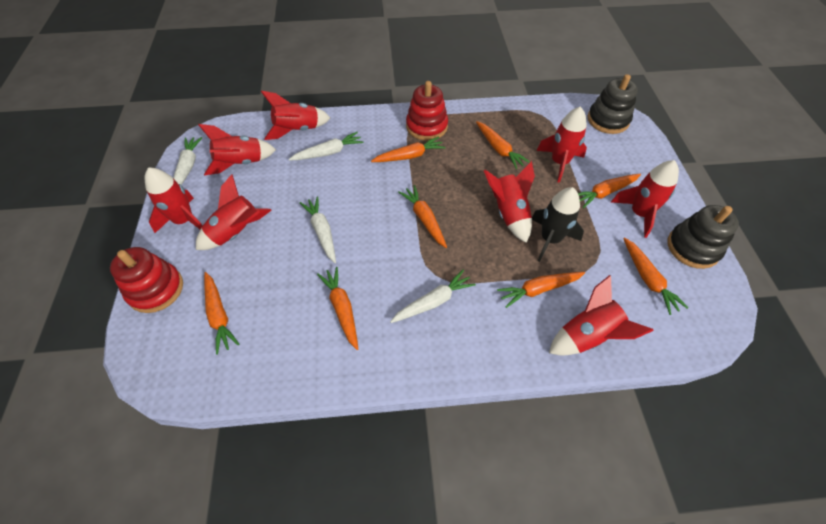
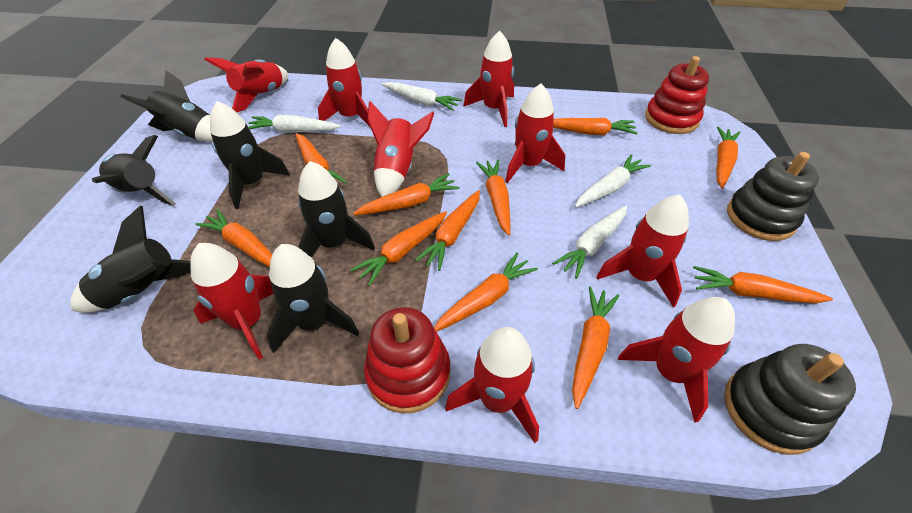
black rocket: 1 -> 6
orange carrot: 8 -> 11
red rocket: 8 -> 9

